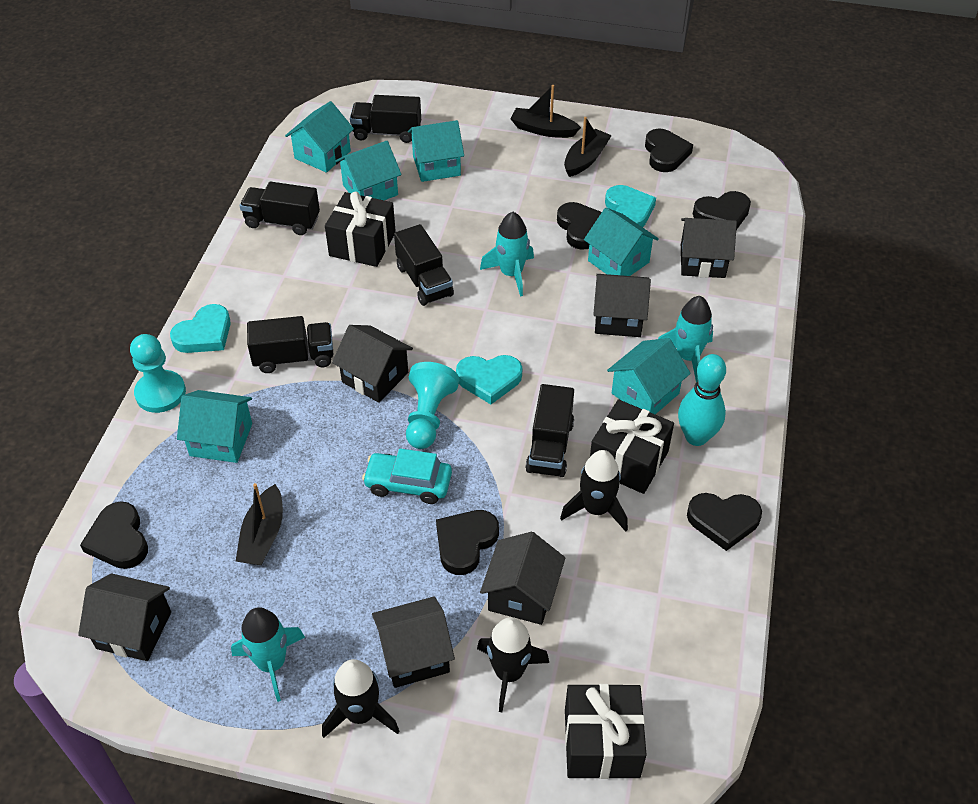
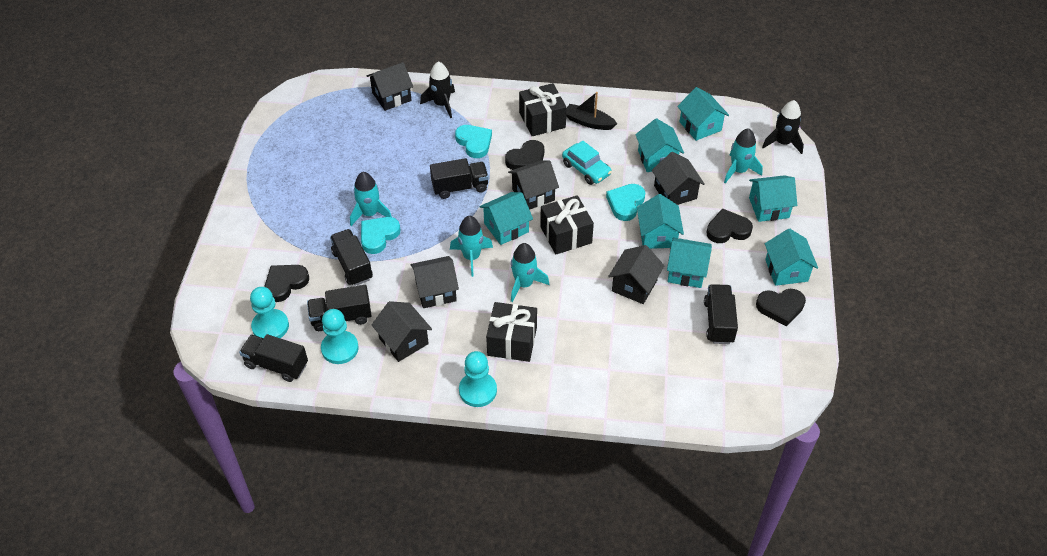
black boat: 3 -> 1
black heart: 6 -> 4
black rocket: 3 -> 2
turquoise bowling pin: 1 -> 0
turquoise house: 6 -> 7
turquoise pawn: 2 -> 3
turquoise rocket: 3 -> 4

